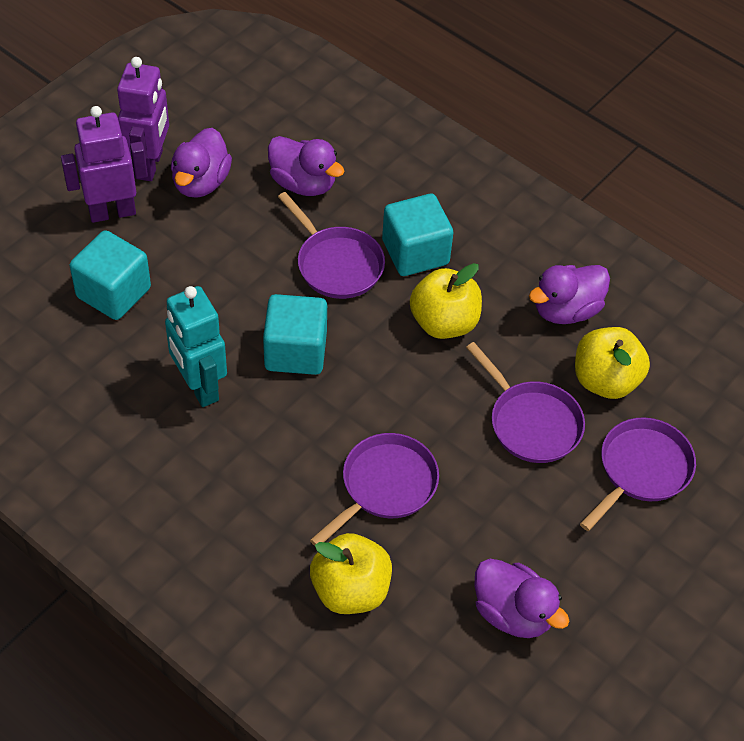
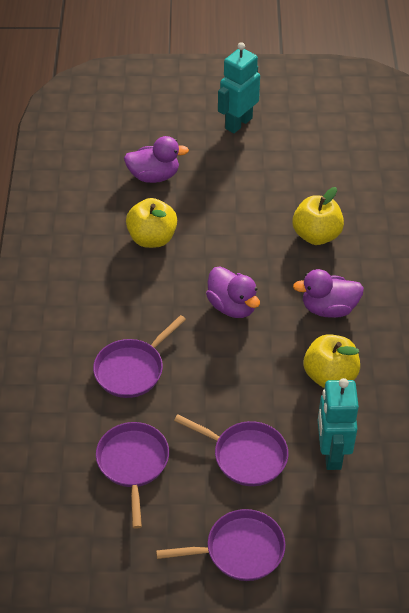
purple duck: 4 -> 3
purple robot: 2 -> 0
turquoise cube: 3 -> 0
turquoise robot: 1 -> 2

